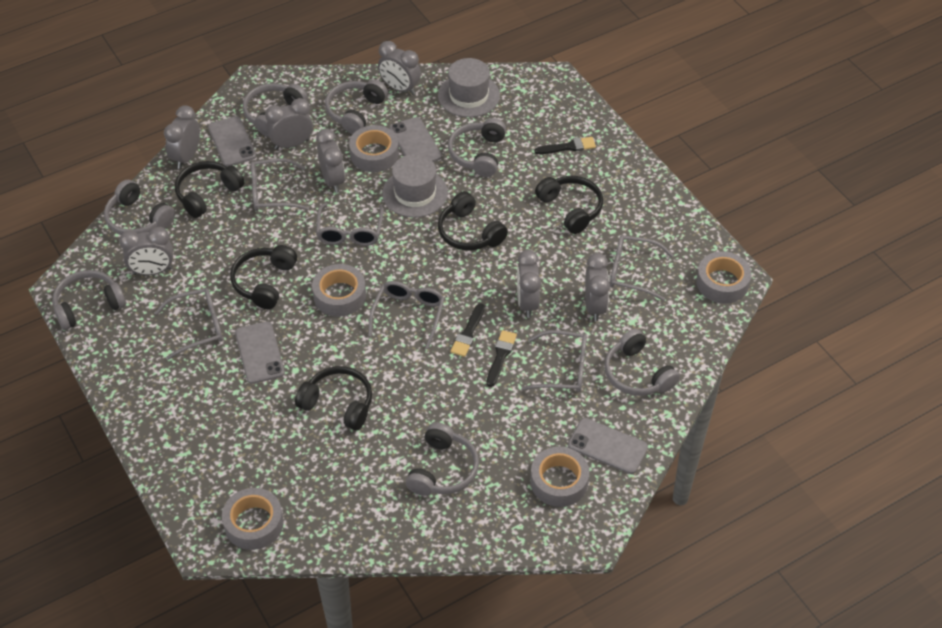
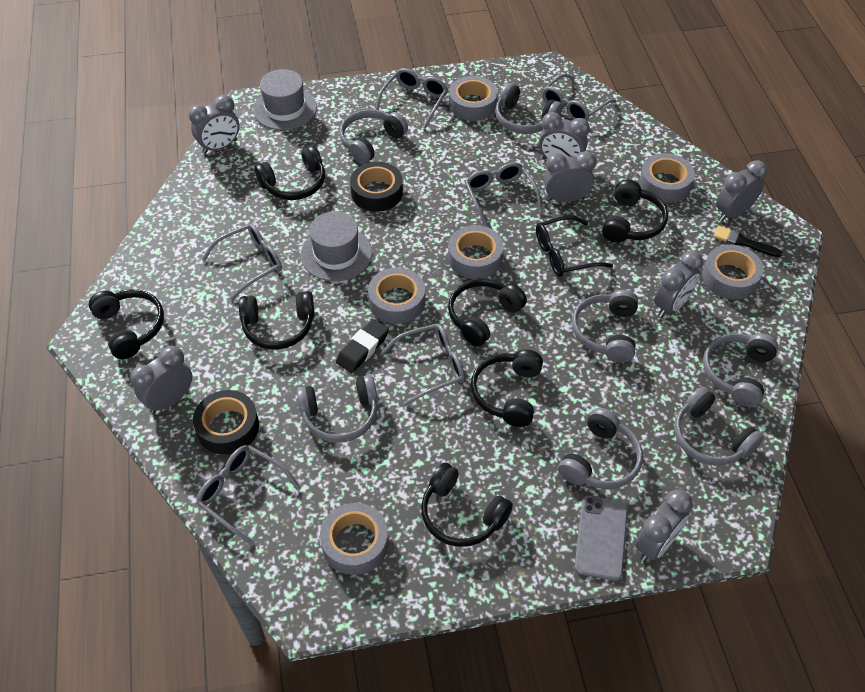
black brush: 3 -> 1
black eraser: 0 -> 1
black glasses: 0 -> 1
black headphones: 5 -> 7
black tape: 0 -> 2
grey phone: 4 -> 1
grey tape: 5 -> 6

